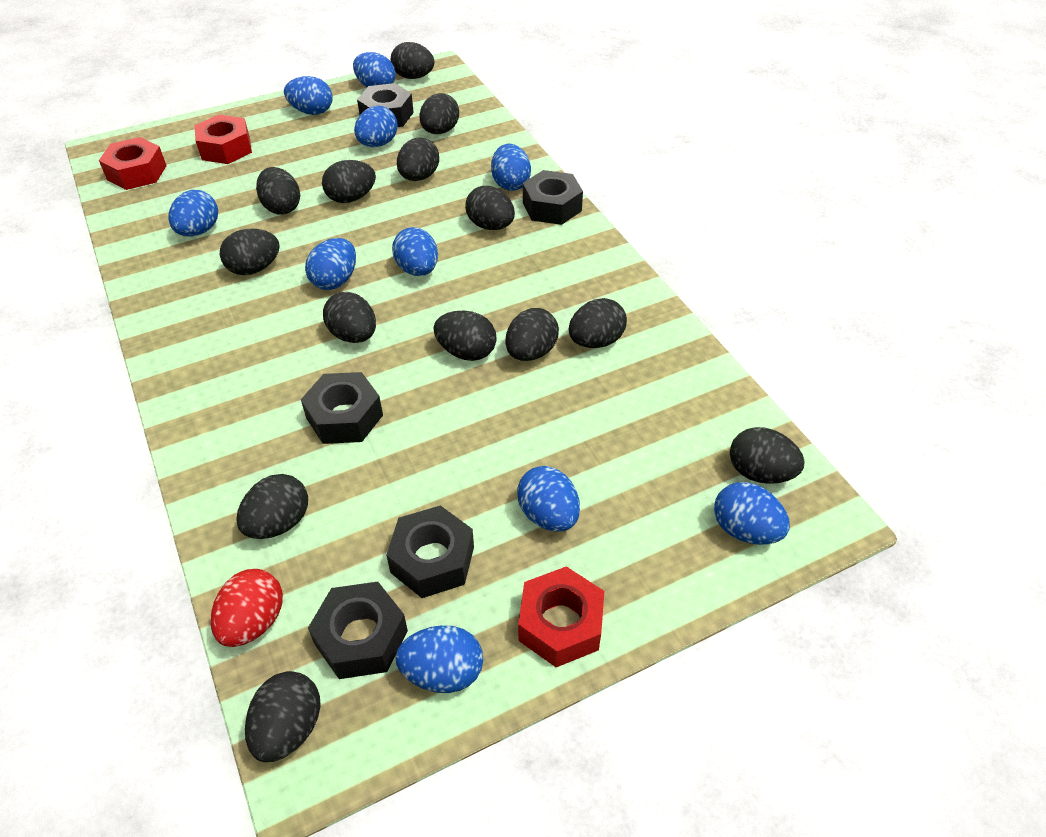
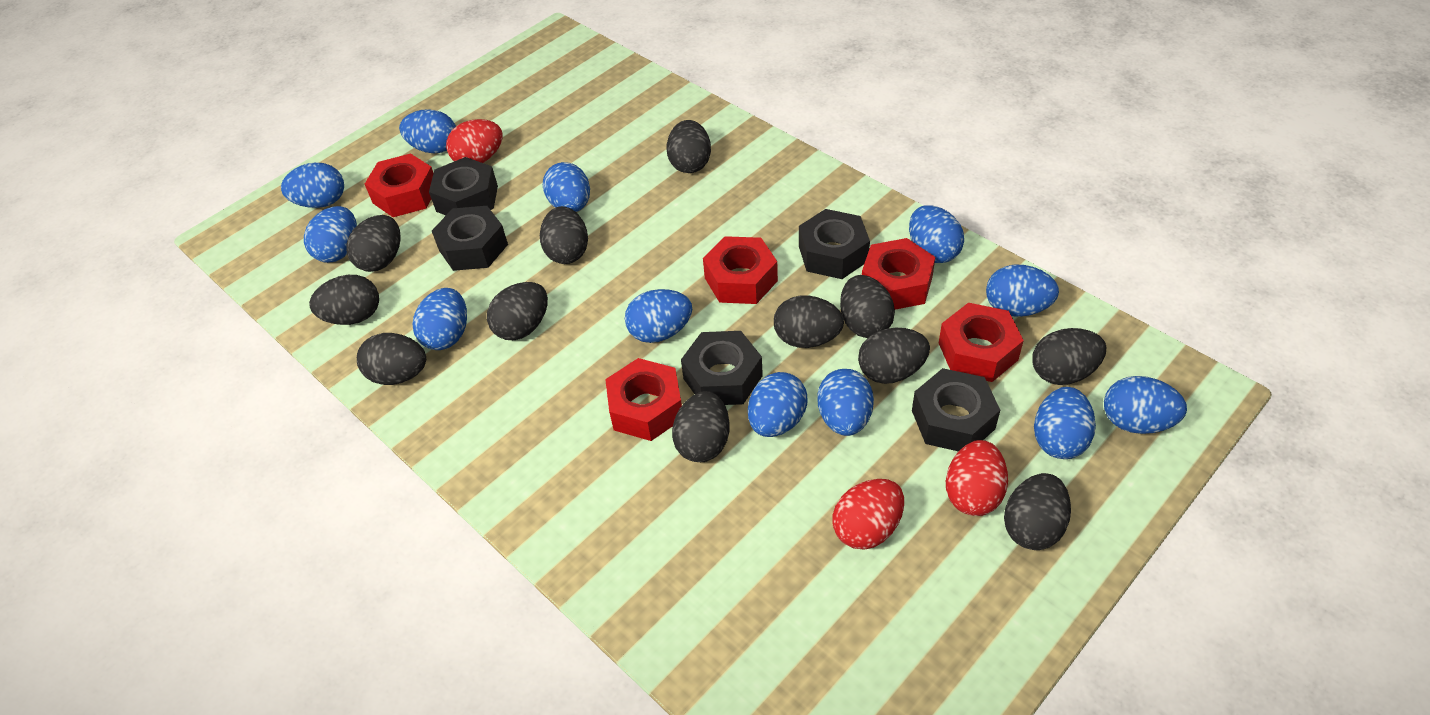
black egg: 14 -> 12
blue egg: 10 -> 12
red egg: 1 -> 3
red nut: 3 -> 5

